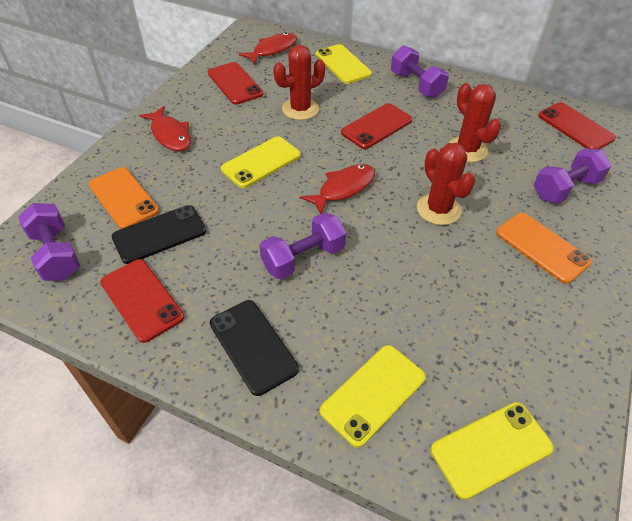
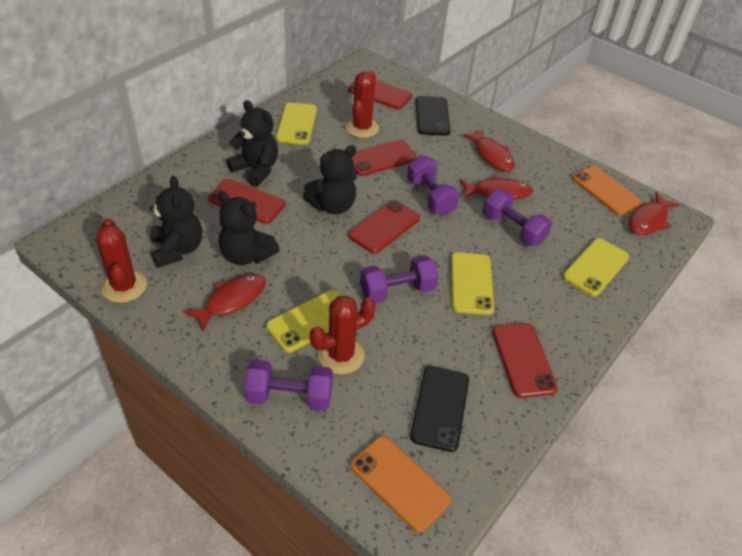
black teddy bear: 0 -> 4
red fish: 3 -> 4
red phone: 4 -> 5

